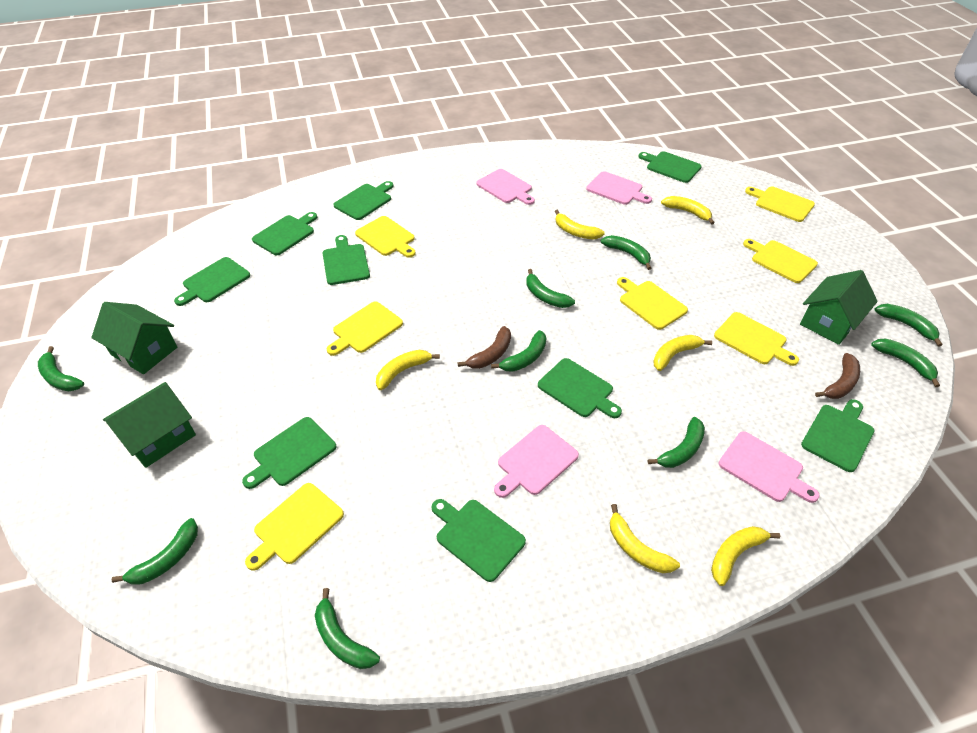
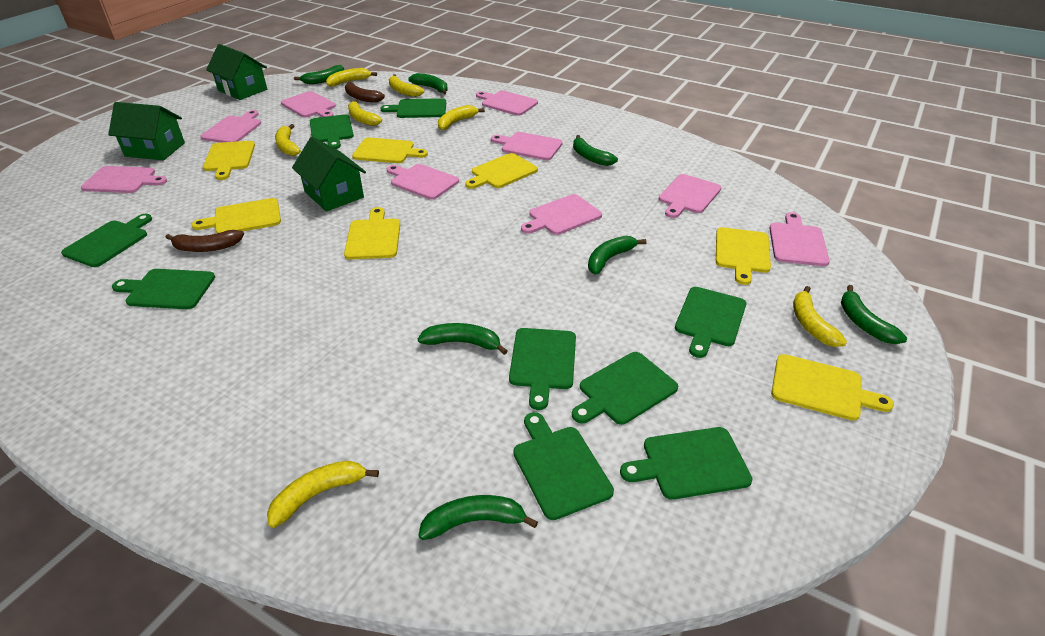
green banana: 9 -> 7
pink cutting board: 4 -> 9
yellow banana: 6 -> 7

